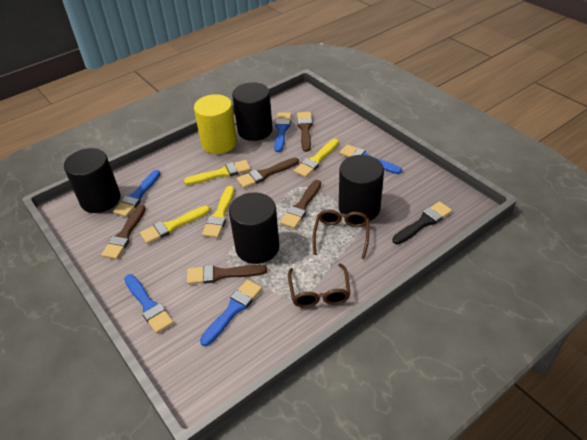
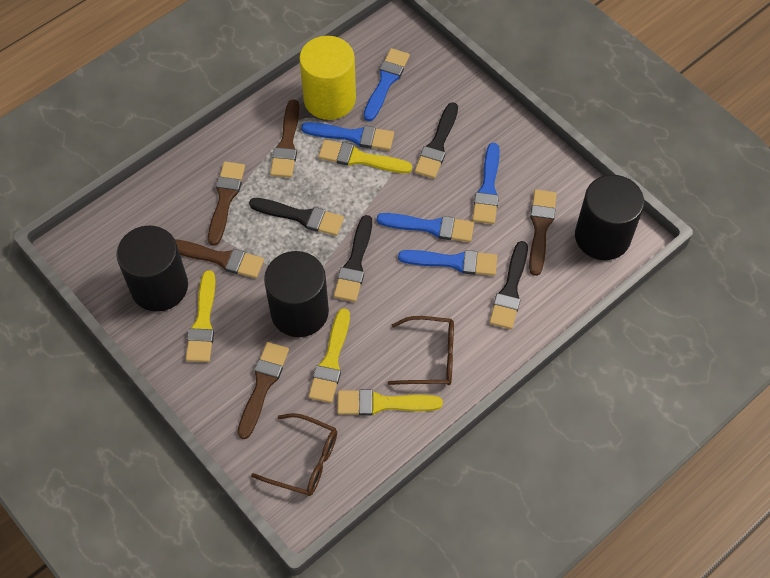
black brush: 1 -> 4
black cylinder: 4 -> 3

